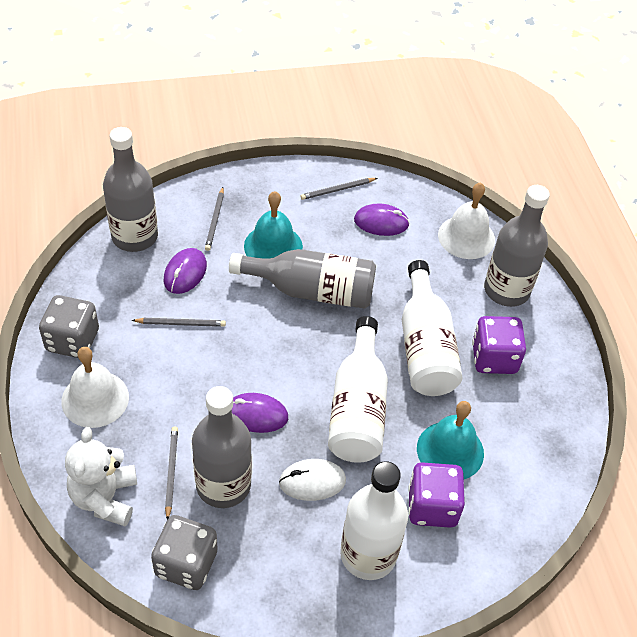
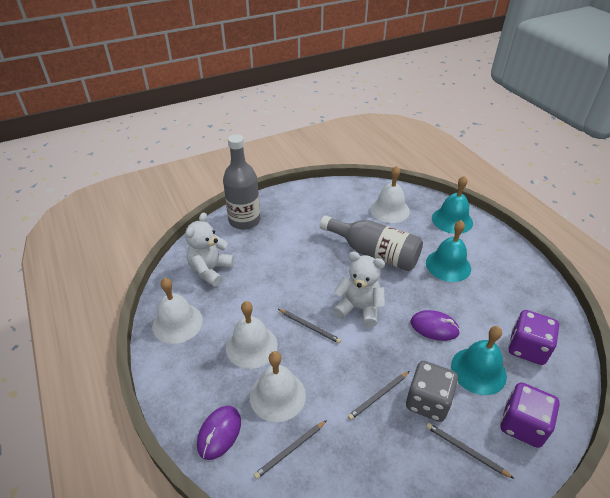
grey bottle: 4 -> 2
grey dice: 2 -> 1
purple mouse: 3 -> 2
turquoise bell: 2 -> 3
white bell: 2 -> 4
white bottle: 3 -> 0
white mouse: 1 -> 0
white teddy bear: 1 -> 2

